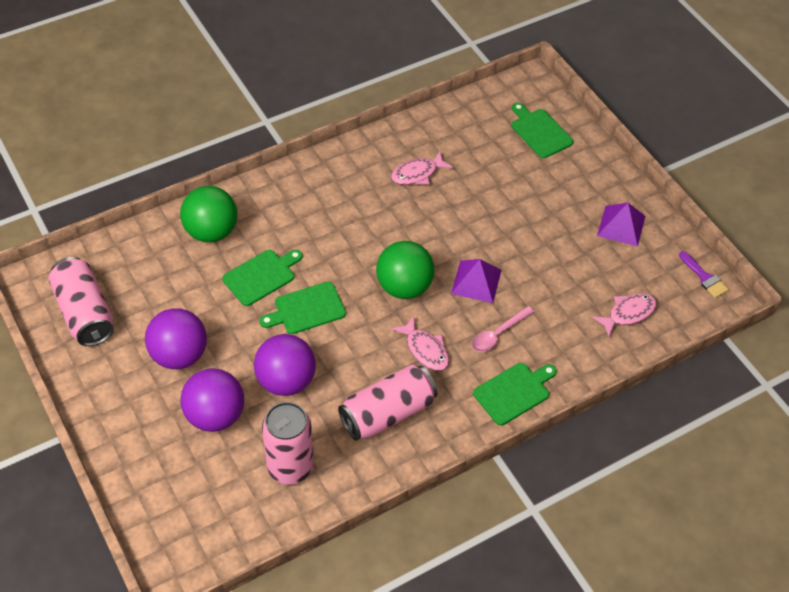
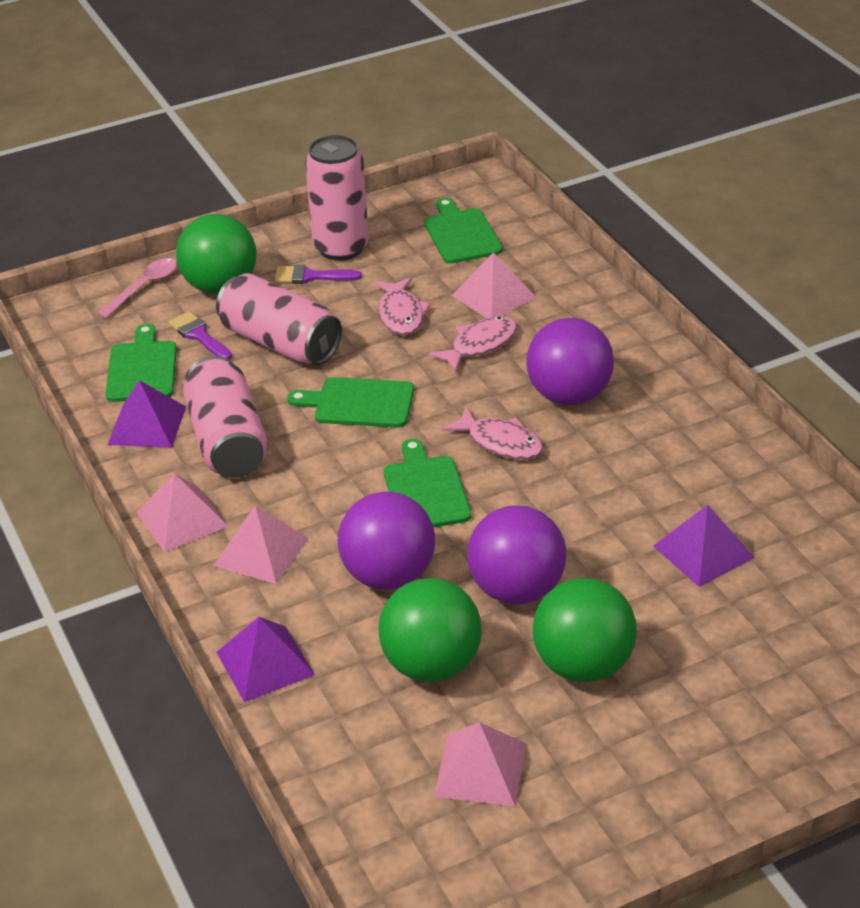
green ball: 2 -> 3
pink pyramid: 0 -> 4
purple brush: 1 -> 2
purple pyramid: 2 -> 3

